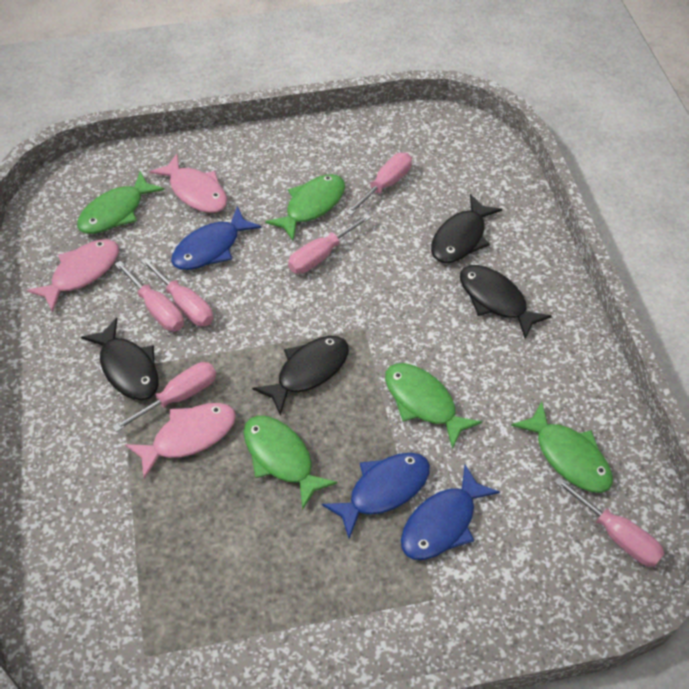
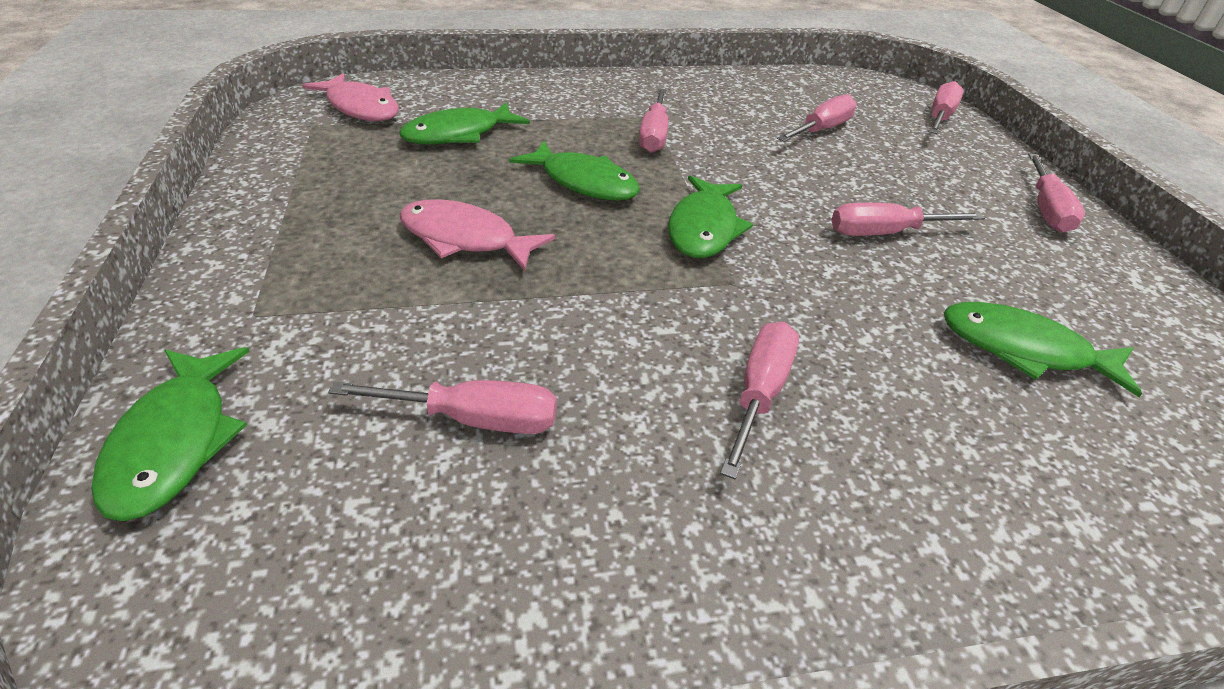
black fish: 4 -> 0
blue fish: 3 -> 0
pink fish: 3 -> 2
pink screwdriver: 6 -> 7

